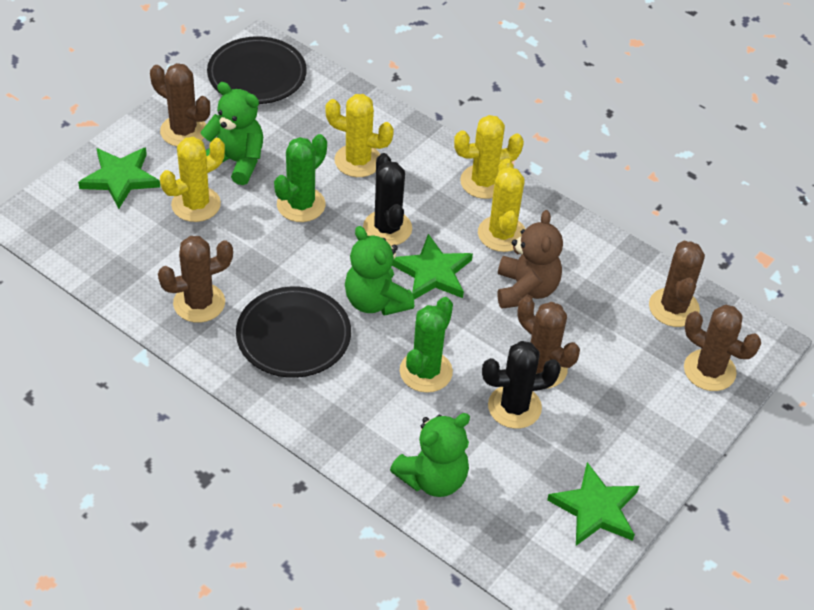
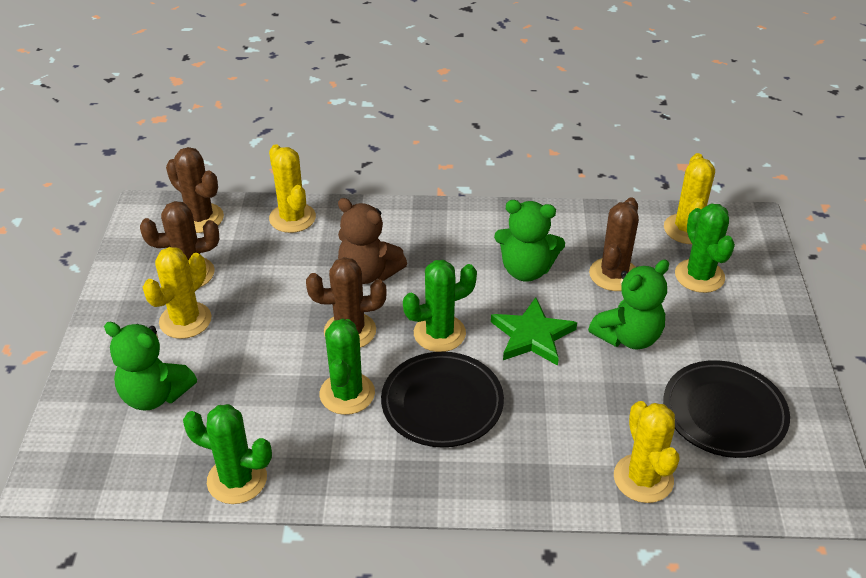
black cactus: 2 -> 0
brown cactus: 5 -> 4
green cactus: 2 -> 4
green star: 3 -> 1

